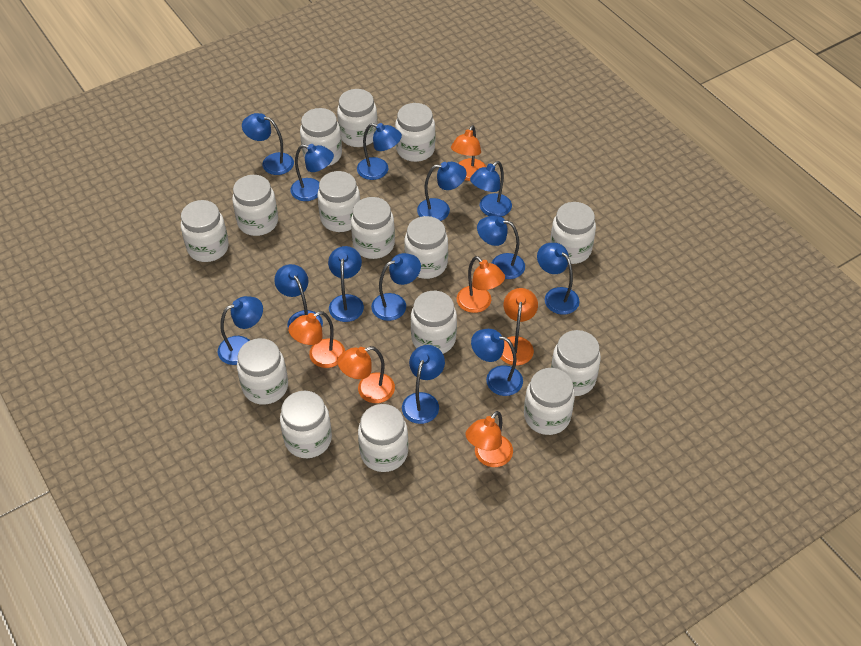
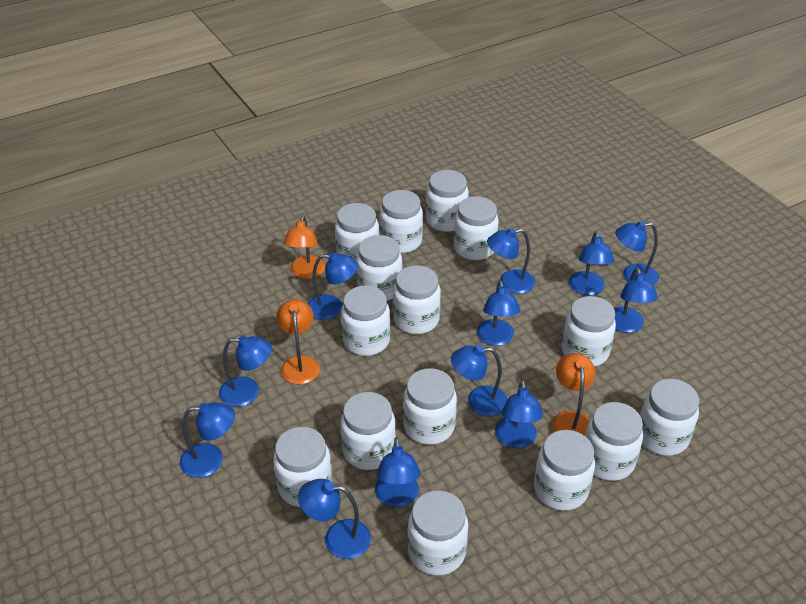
blue lamp: 13 -> 12
orange lamp: 6 -> 3

